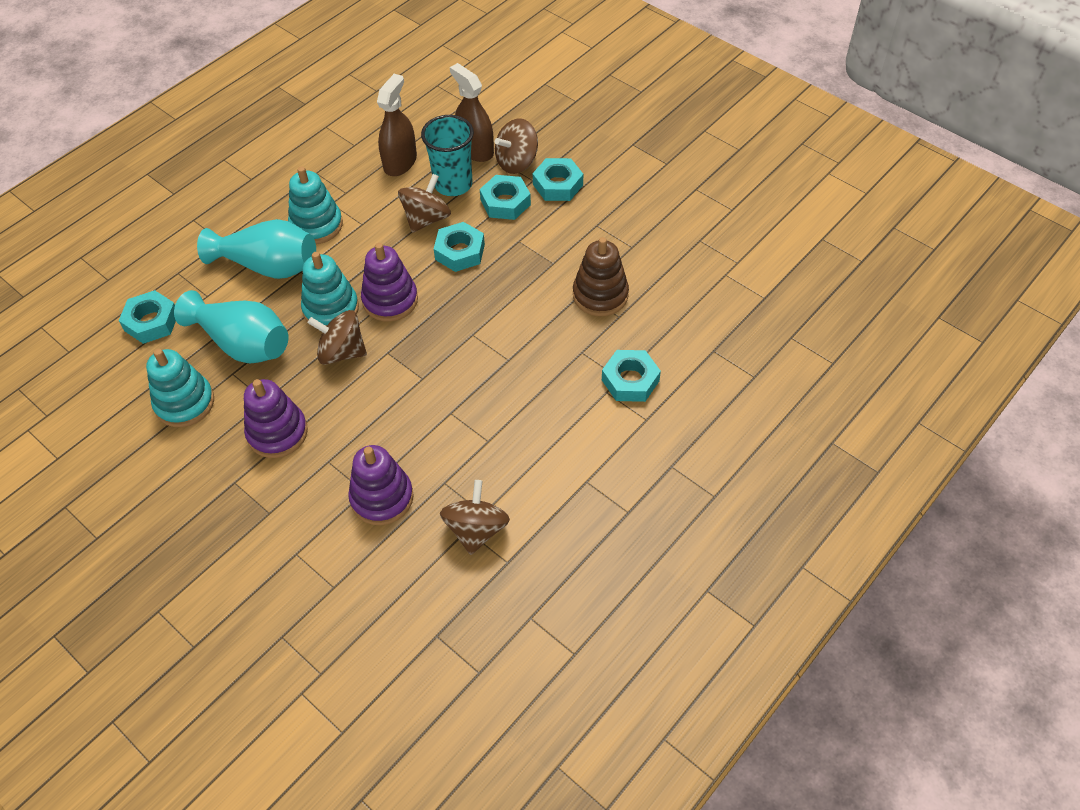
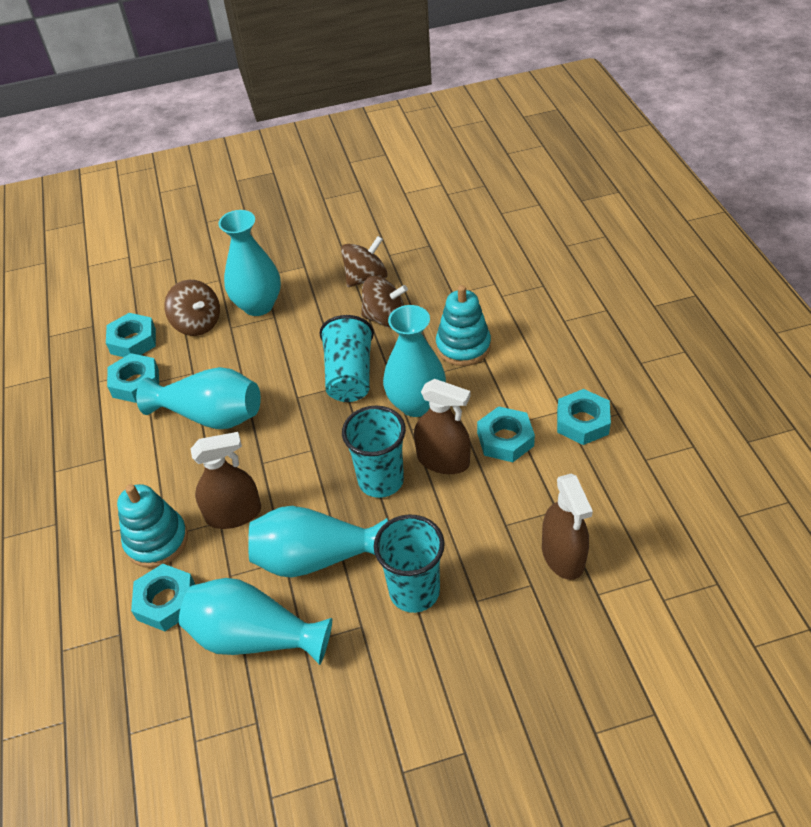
brown spinning top: 4 -> 3
brown spray bottle: 2 -> 3
brown stacking toy: 1 -> 0
purple stacking toy: 3 -> 0
turquoise cup: 1 -> 3
turquoise stacking toy: 3 -> 2
turquoise vase: 2 -> 5

